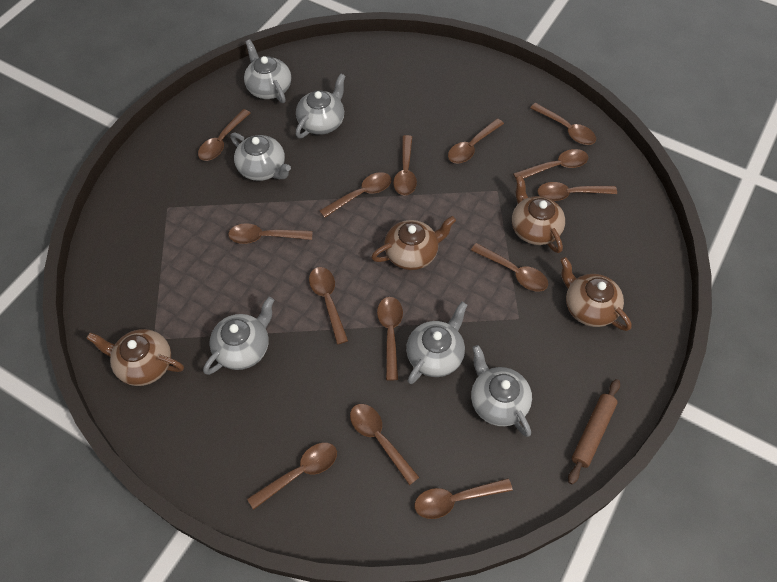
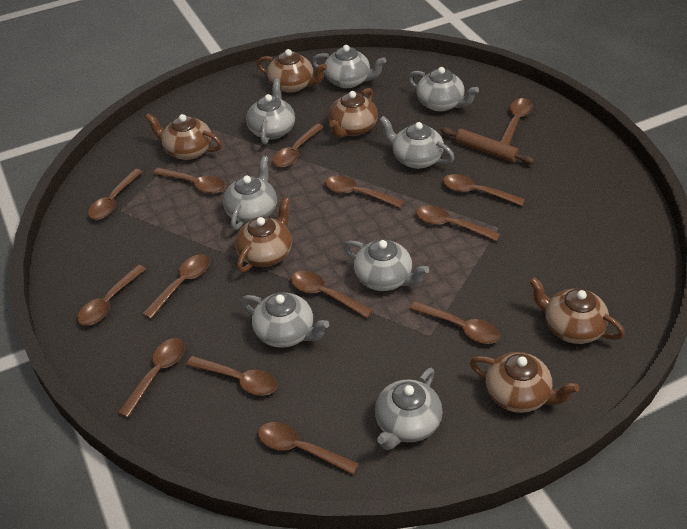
brown teapot: 4 -> 6
grey teapot: 6 -> 8

